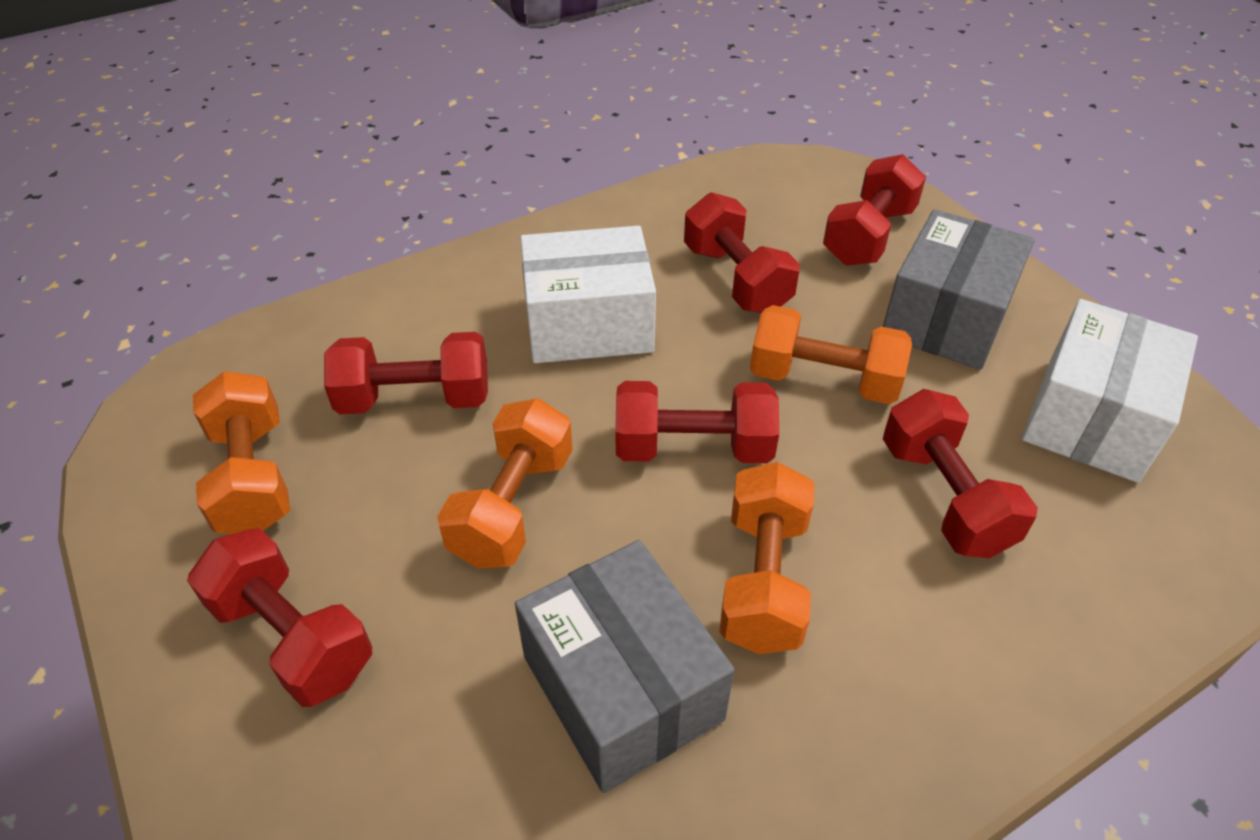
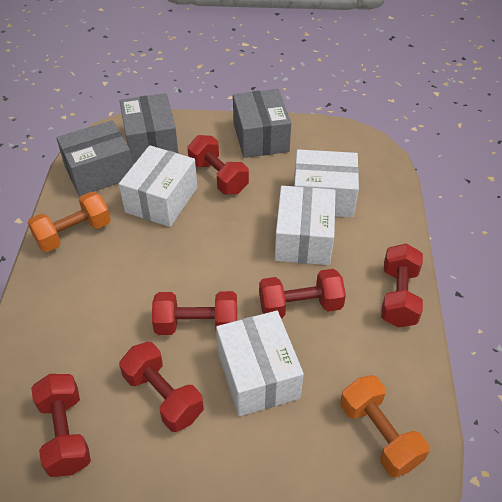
grey box: 2 -> 3
orange dumbbell: 4 -> 2
white box: 2 -> 4

